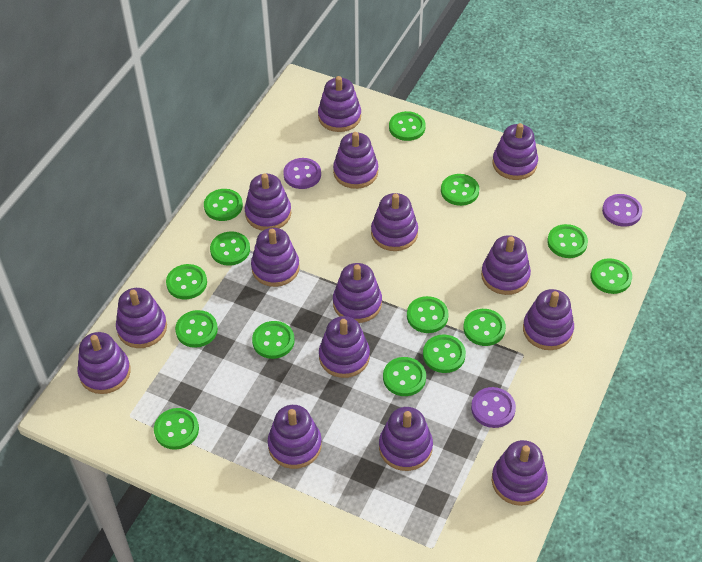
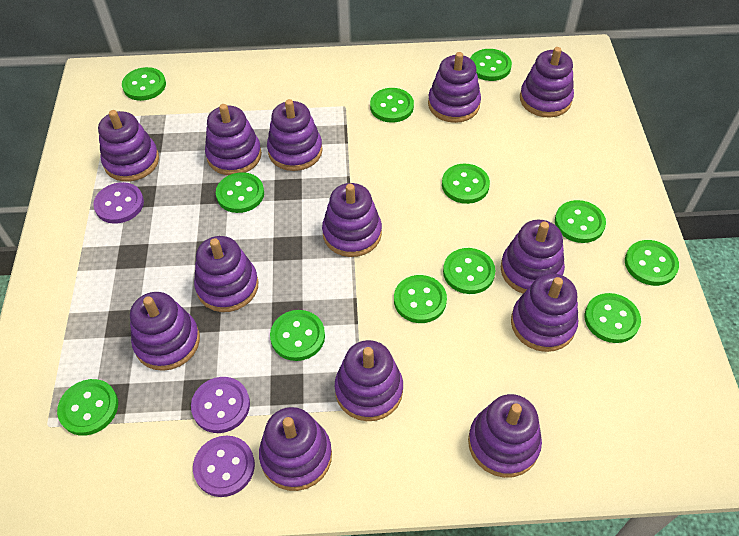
green button: 14 -> 12
purple stacking toy: 15 -> 13

